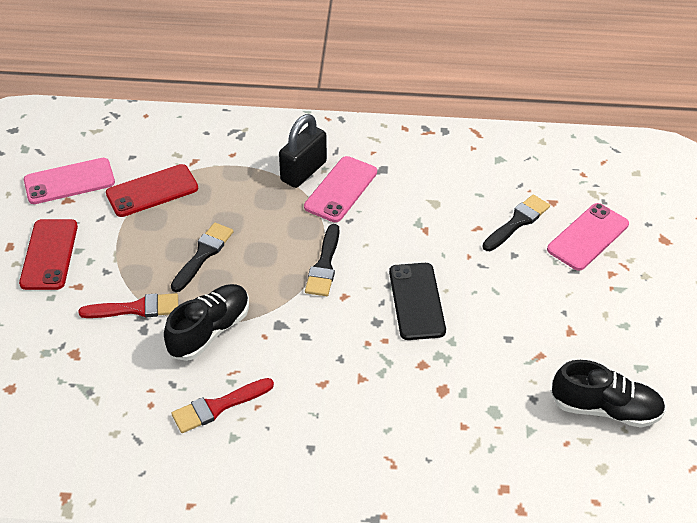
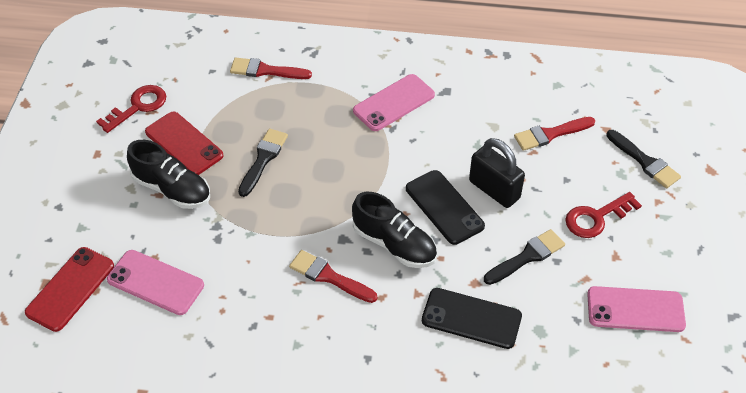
black phone: 1 -> 2
red brush: 2 -> 3
red key: 0 -> 2

